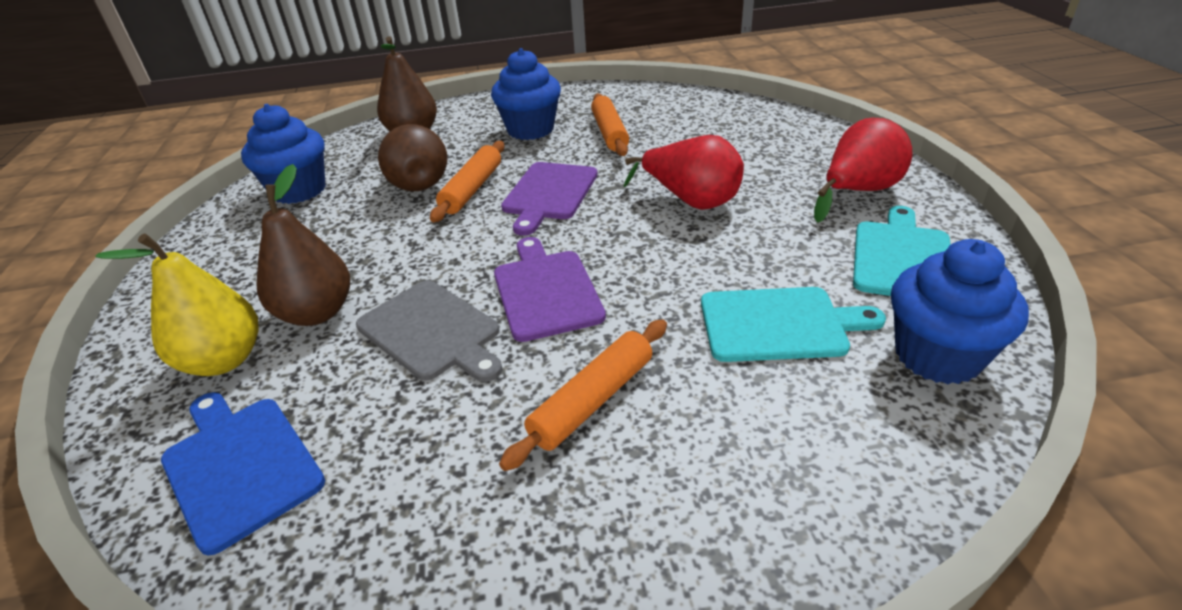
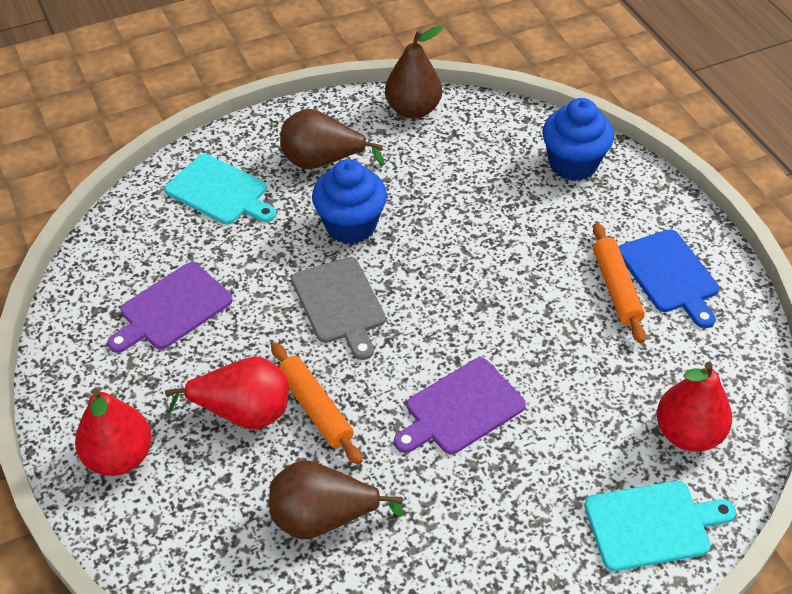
blue cupcake: 3 -> 2
orange rolling pin: 3 -> 2
red pear: 2 -> 3
yellow pear: 1 -> 0

